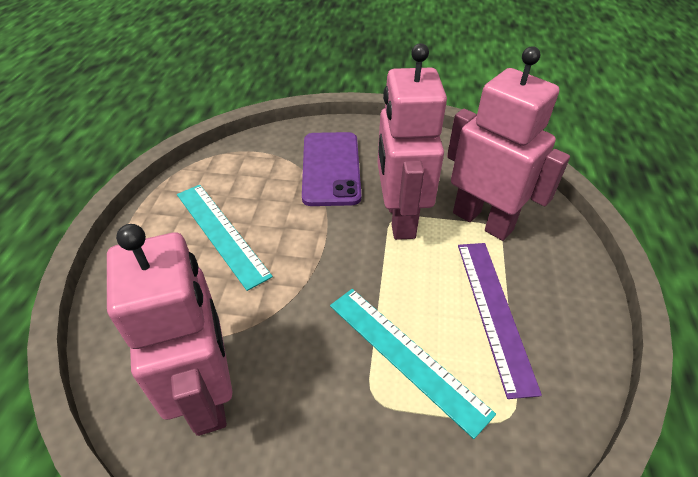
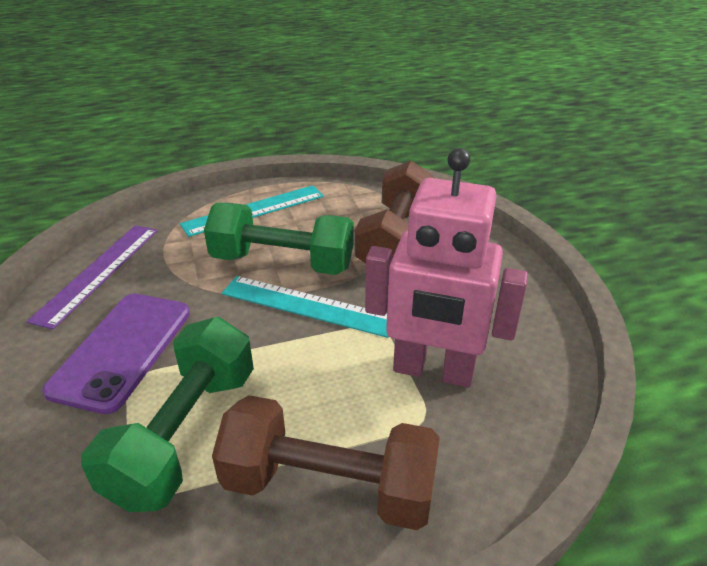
brown dumbbell: 0 -> 2
green dumbbell: 0 -> 2
pink robot: 3 -> 1

